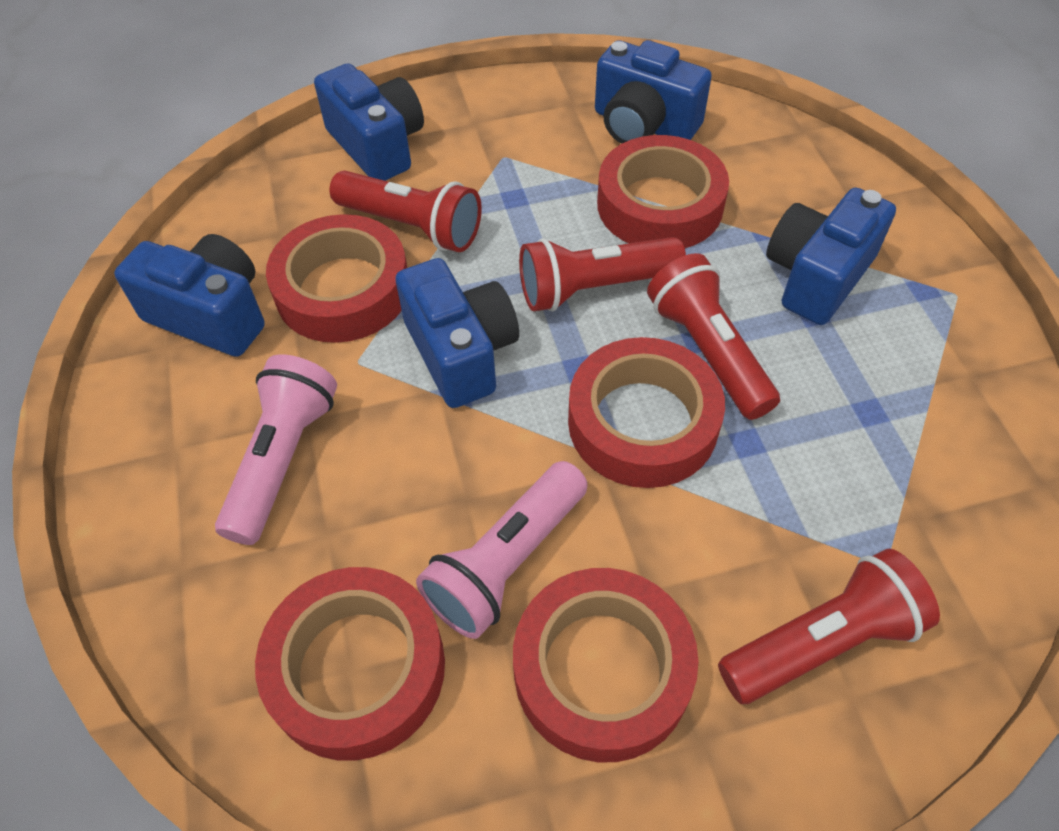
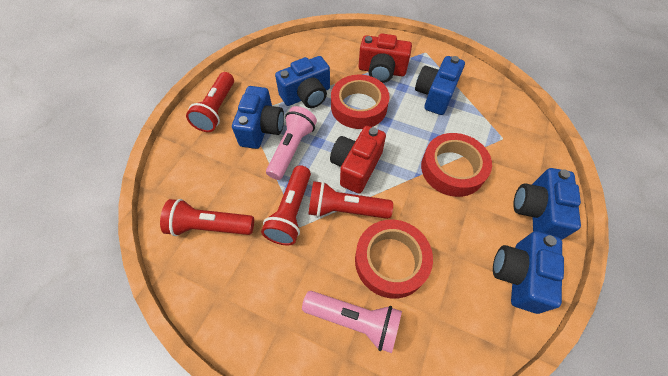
red camera: 0 -> 2
red tape: 5 -> 3

